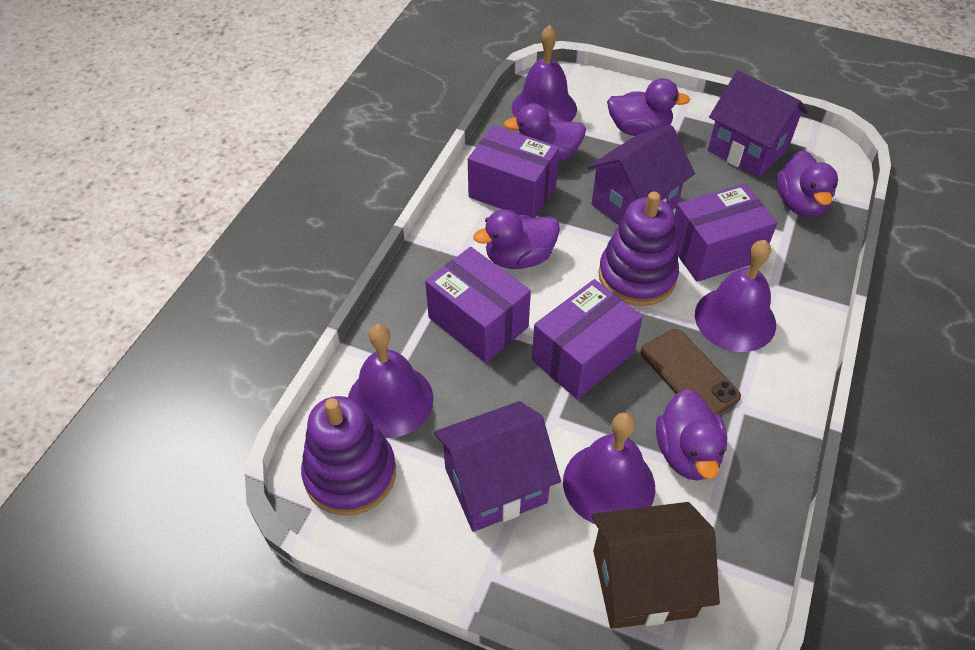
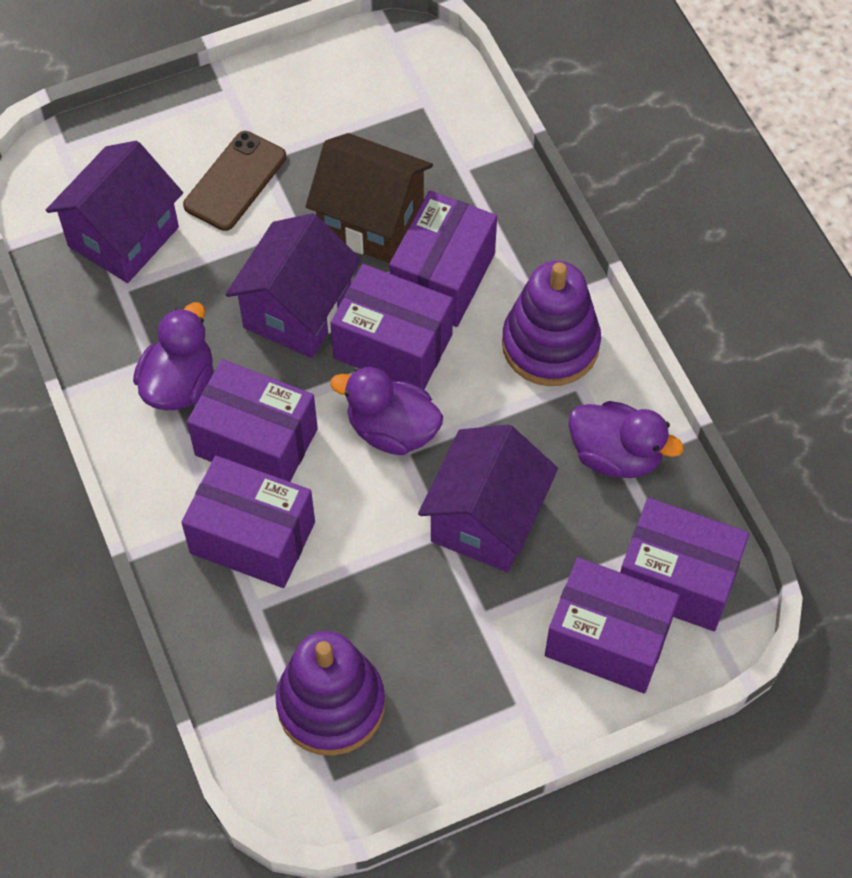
purple bell: 4 -> 0
purple box: 4 -> 6
purple duck: 5 -> 3

